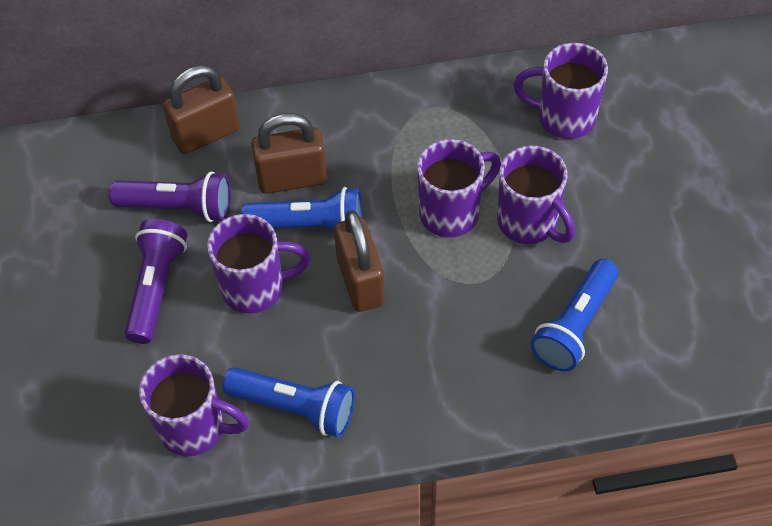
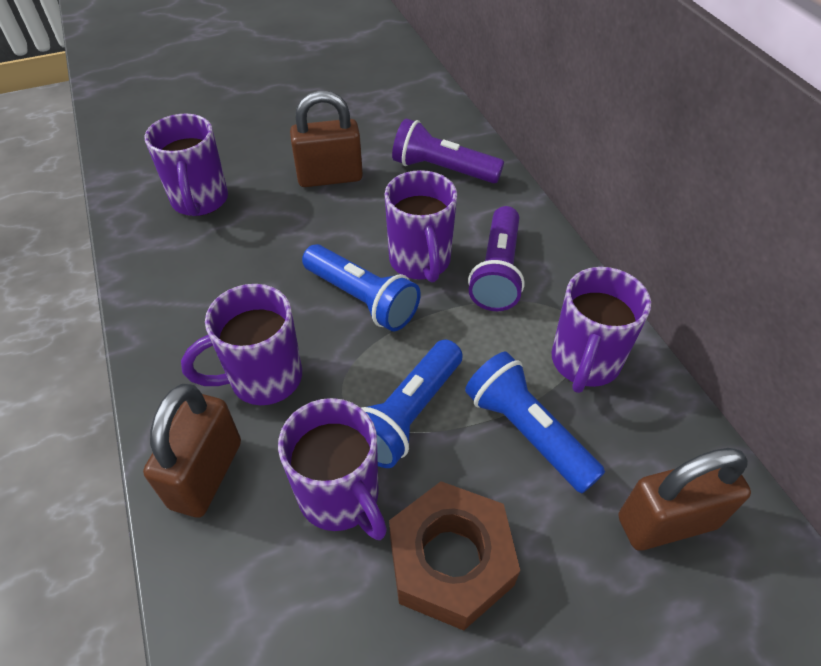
brown nut: 0 -> 1

